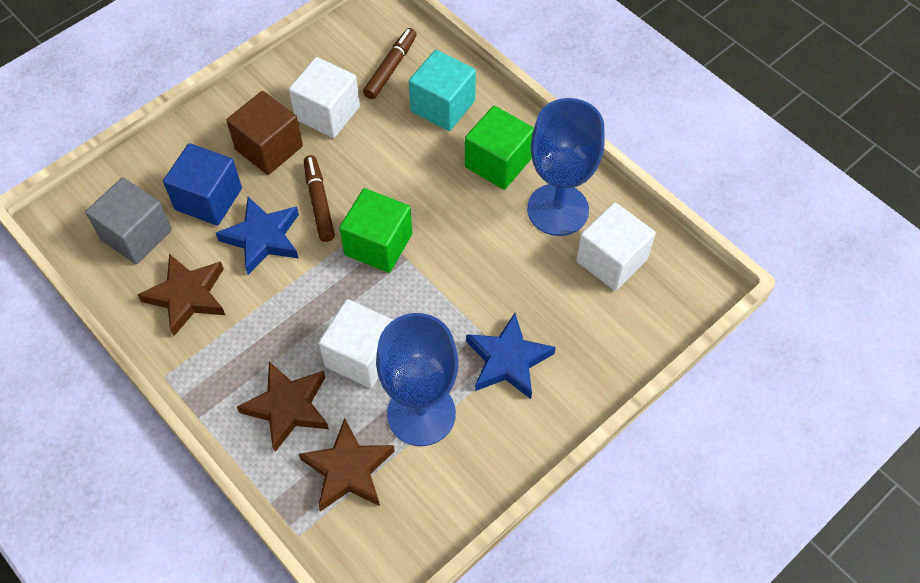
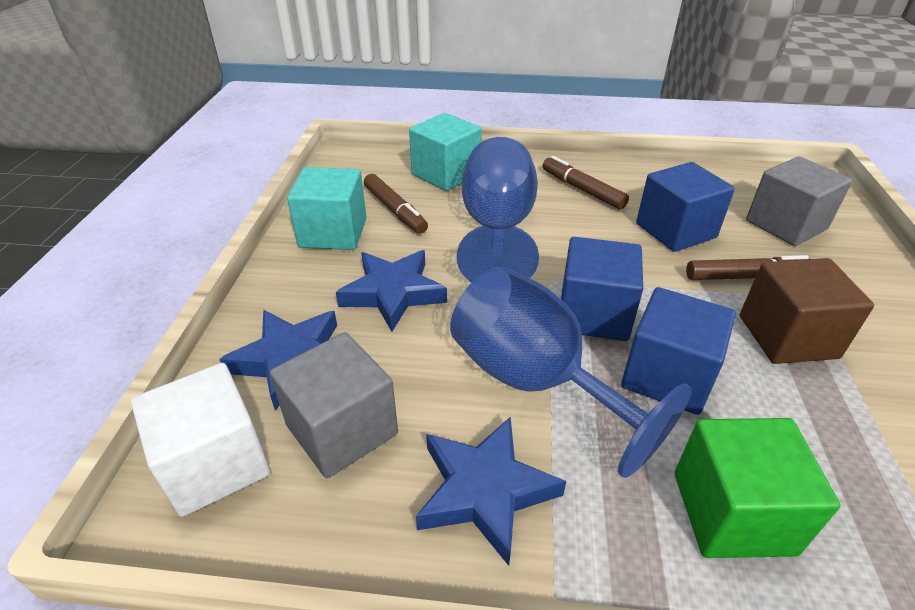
blue cube: 1 -> 3
blue star: 2 -> 3
brown marker: 2 -> 3
brown star: 3 -> 0
green cube: 2 -> 1
grey cube: 1 -> 2
turquoise cube: 1 -> 2
white cube: 3 -> 1

